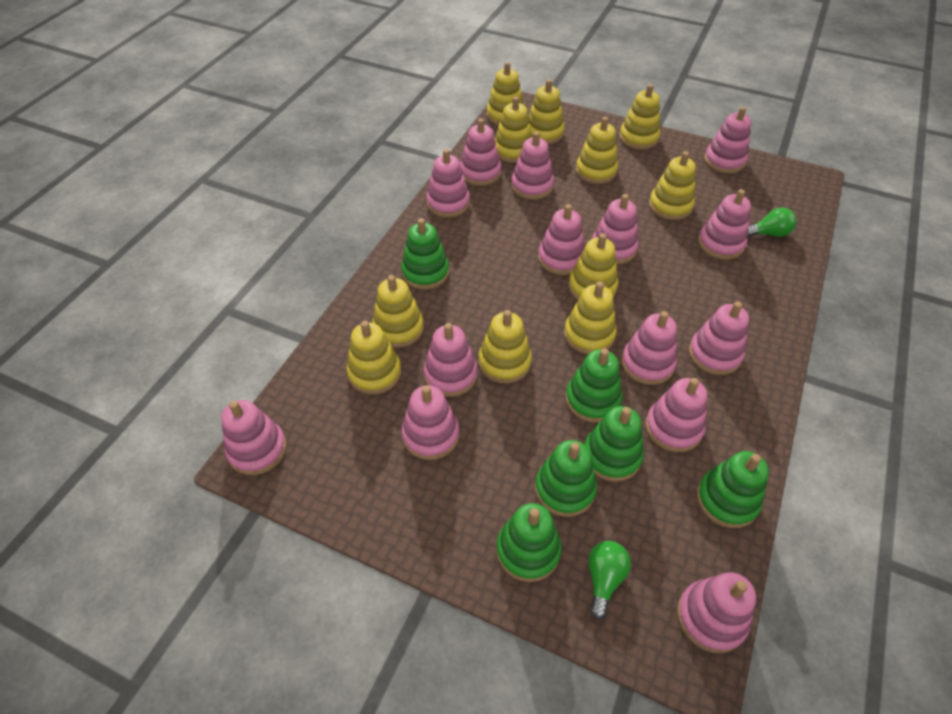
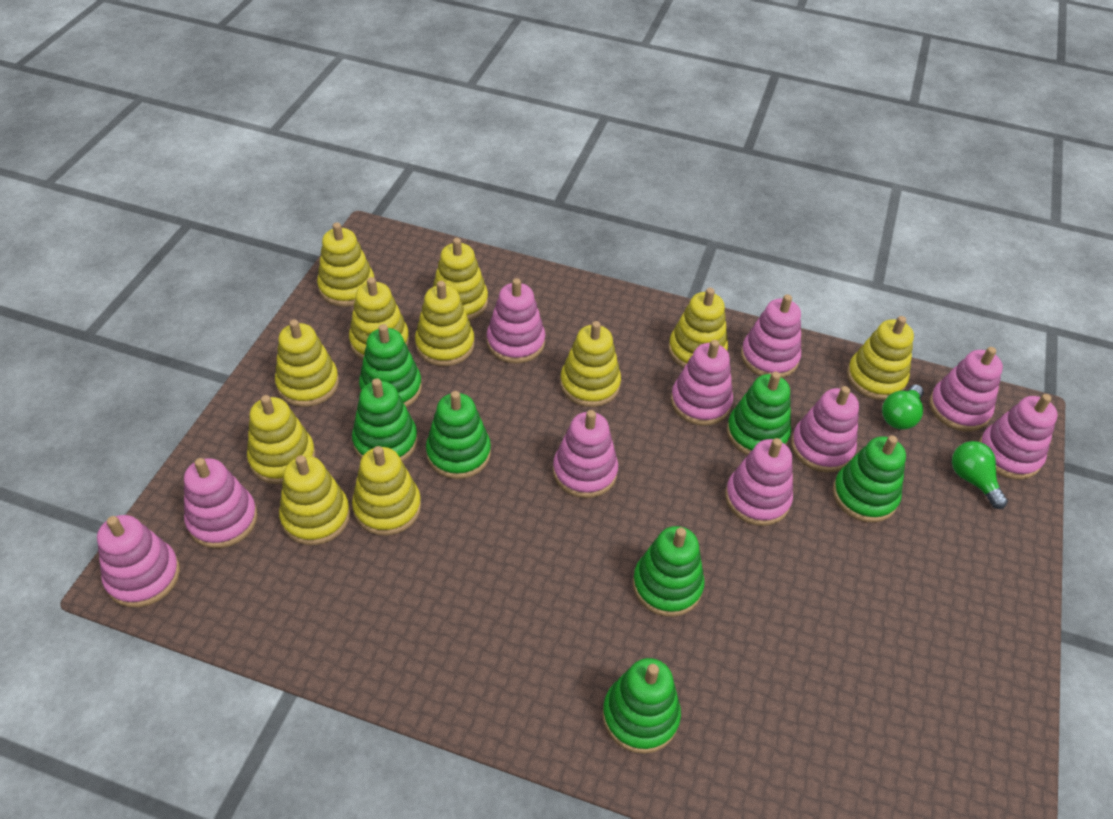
green stacking toy: 6 -> 7
pink stacking toy: 14 -> 10

